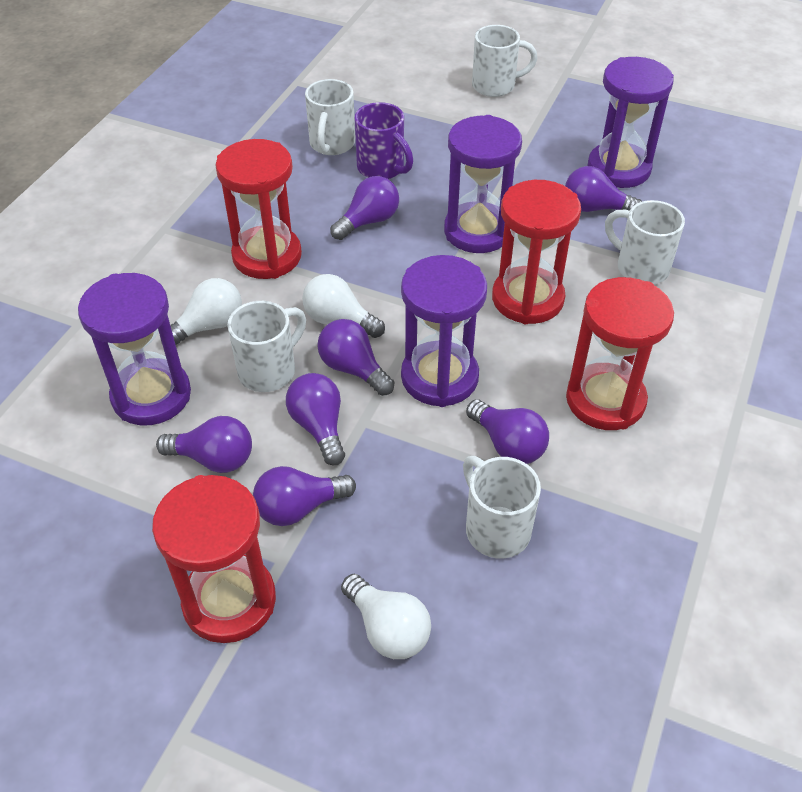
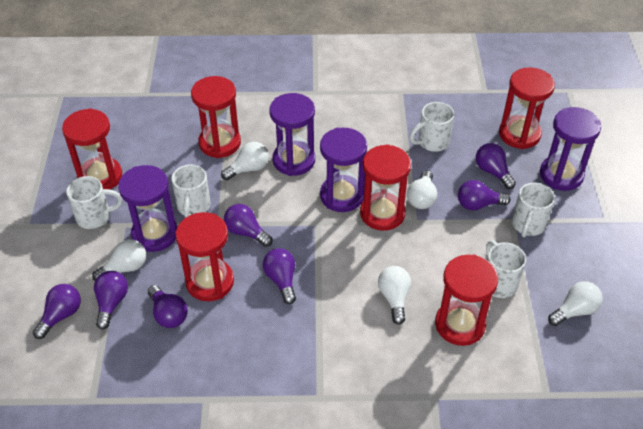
purple mug: 1 -> 0
red hourglass: 4 -> 6
white light bulb: 3 -> 5

